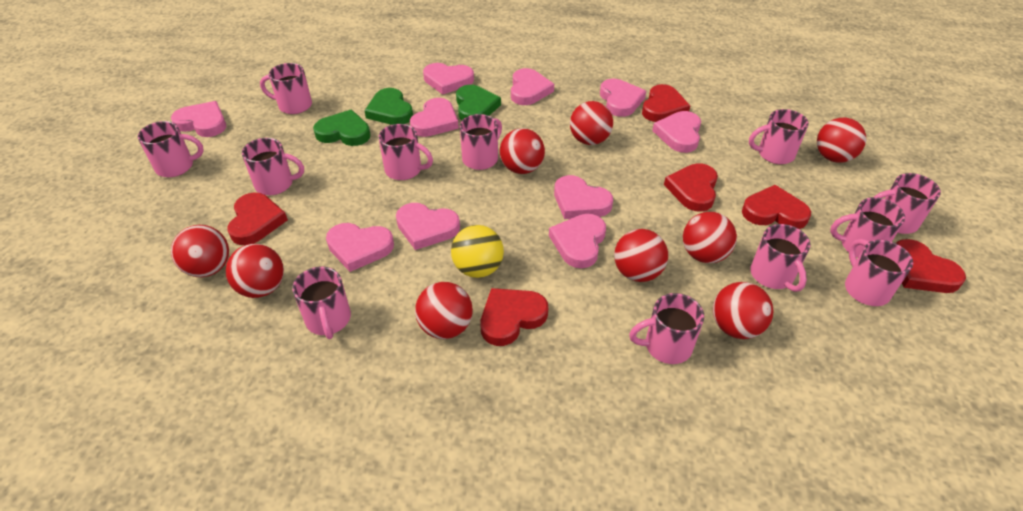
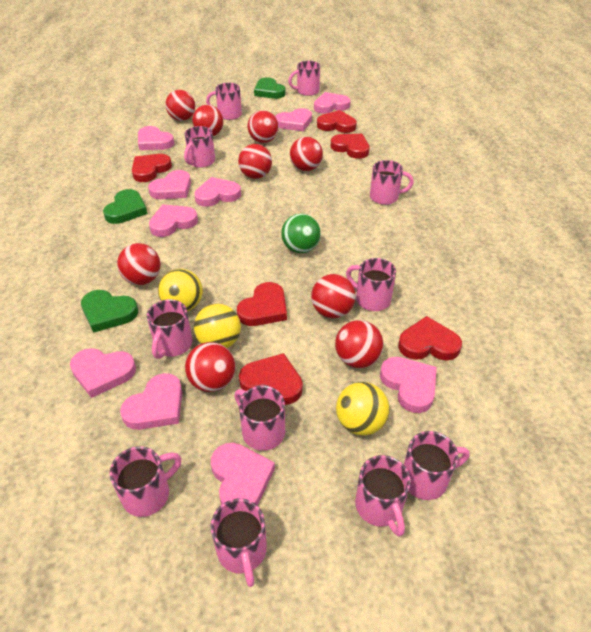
green ball: 0 -> 1
pink mug: 12 -> 11
yellow ball: 1 -> 3

